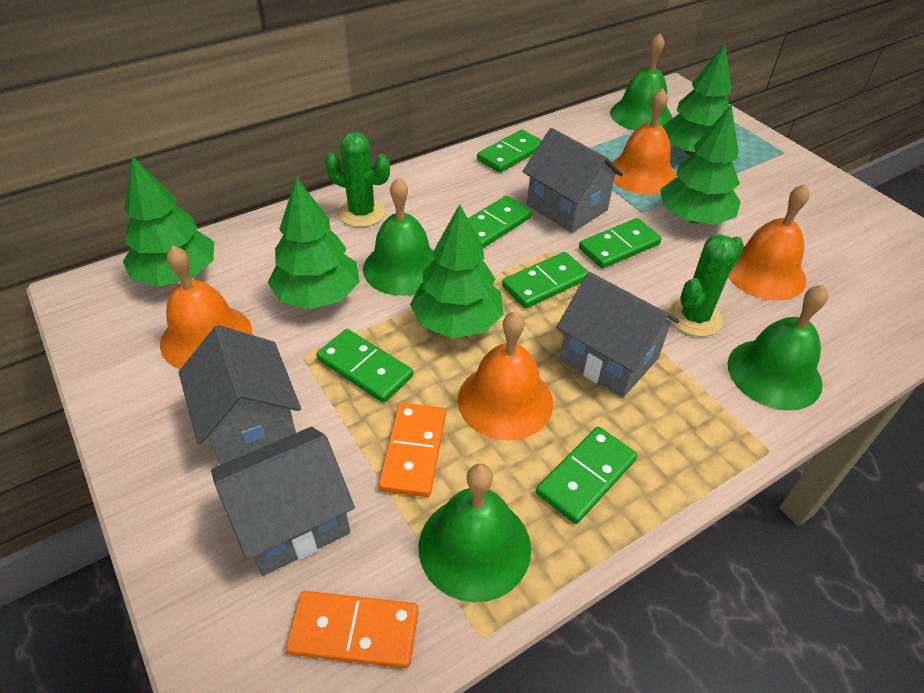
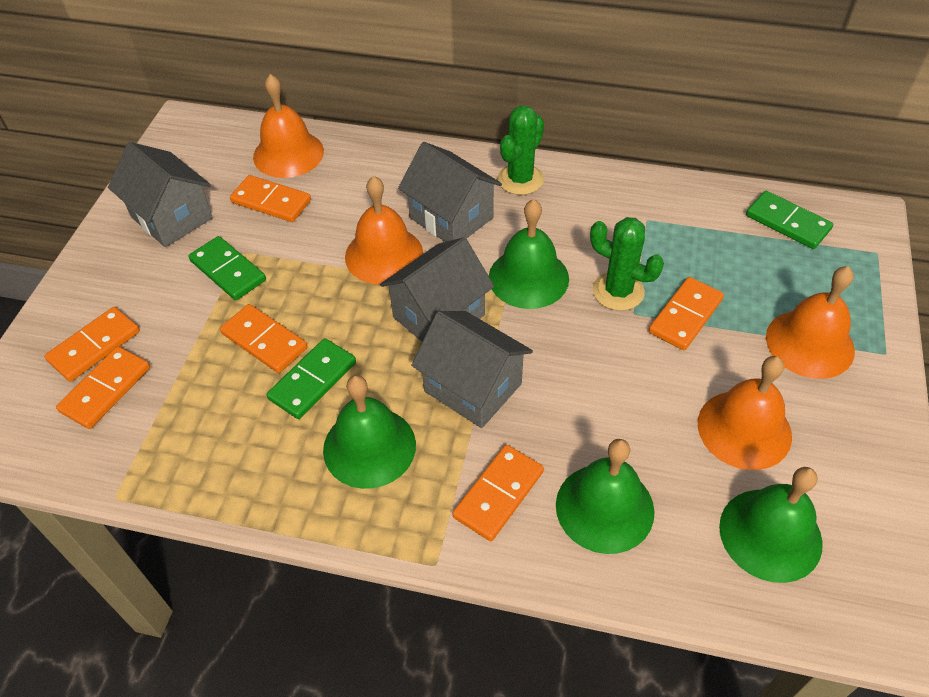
green domino: 6 -> 3
green tree: 5 -> 0
orange domino: 2 -> 6

